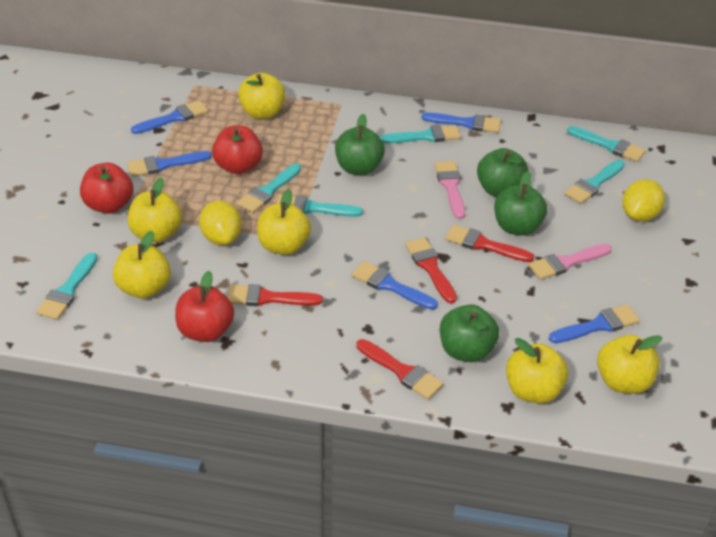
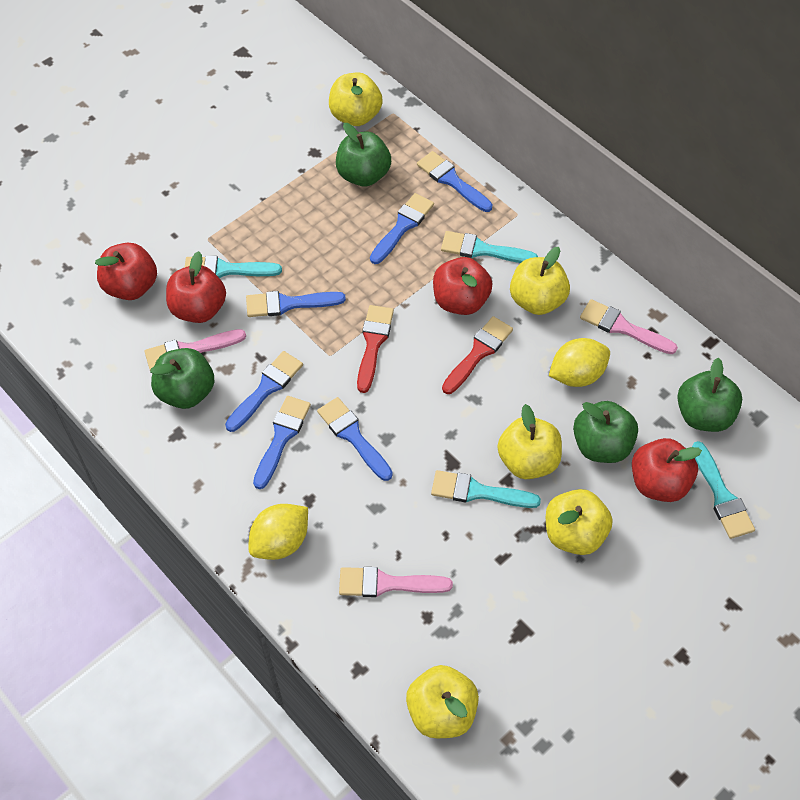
blue brush: 5 -> 6
pink brush: 2 -> 3
red apple: 3 -> 4
red brush: 4 -> 2
turquoise brush: 6 -> 4
yellow apple: 6 -> 5

